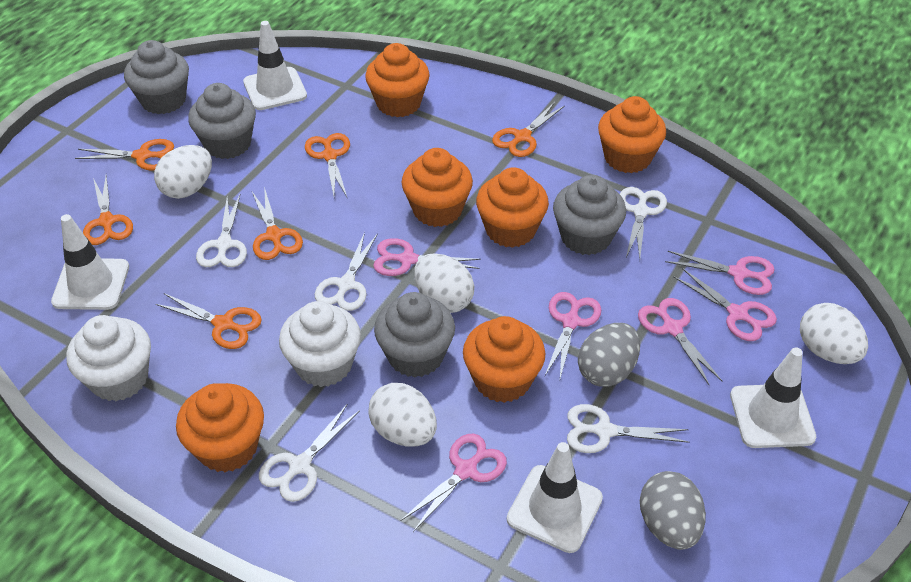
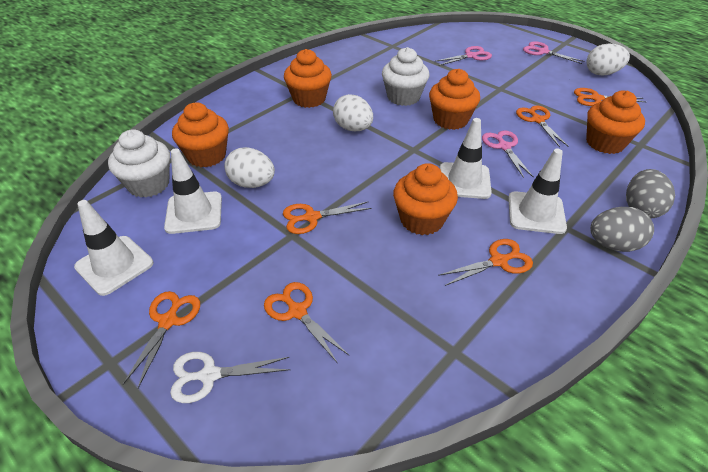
grey cupcake: 4 -> 0
orange cupcake: 6 -> 5
pink scissors: 6 -> 3
white egg: 4 -> 3
white scissors: 5 -> 1

